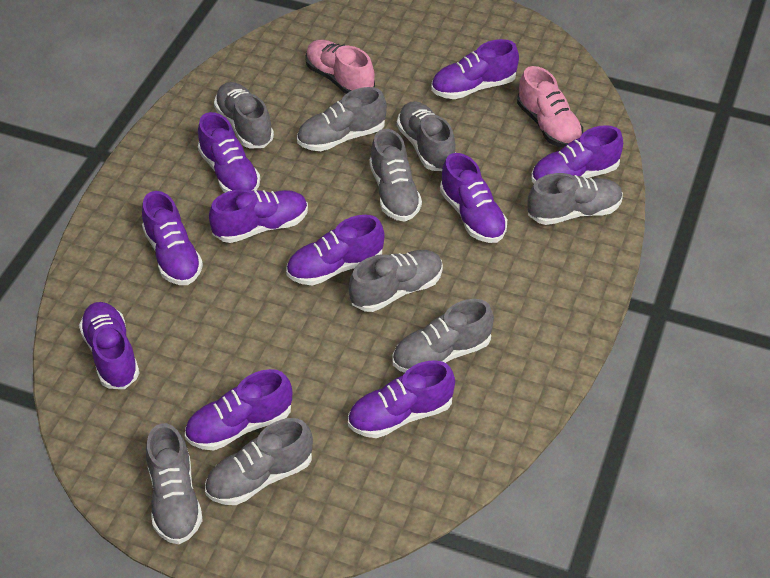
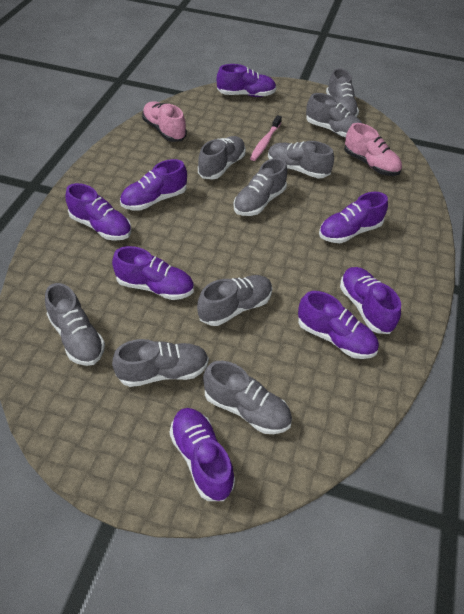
pink toothbrush: 0 -> 1
purple shoe: 10 -> 8

